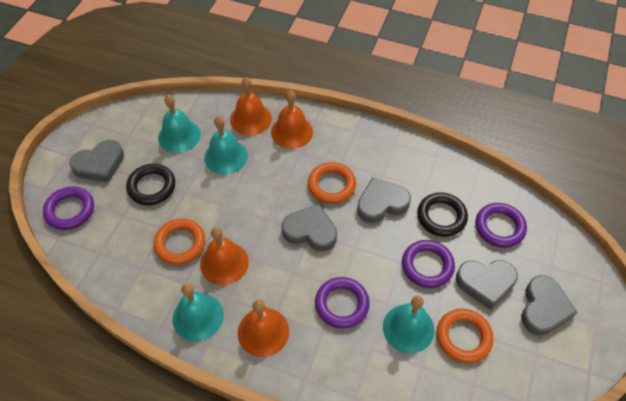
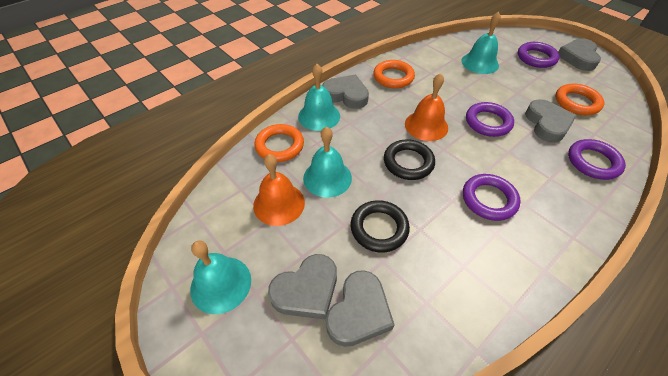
orange bell: 4 -> 2

